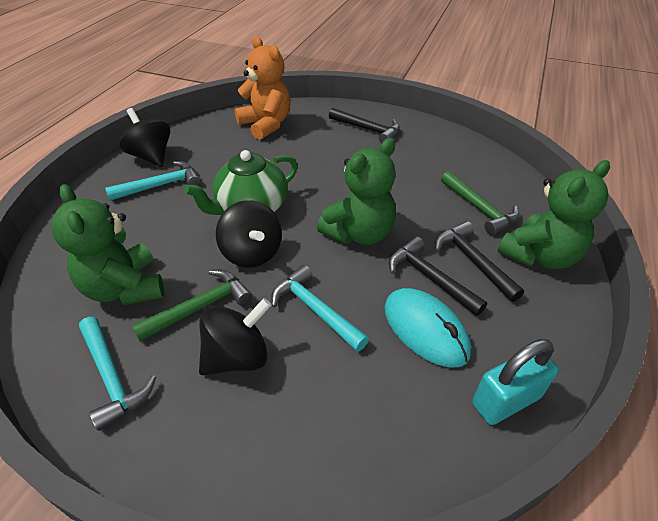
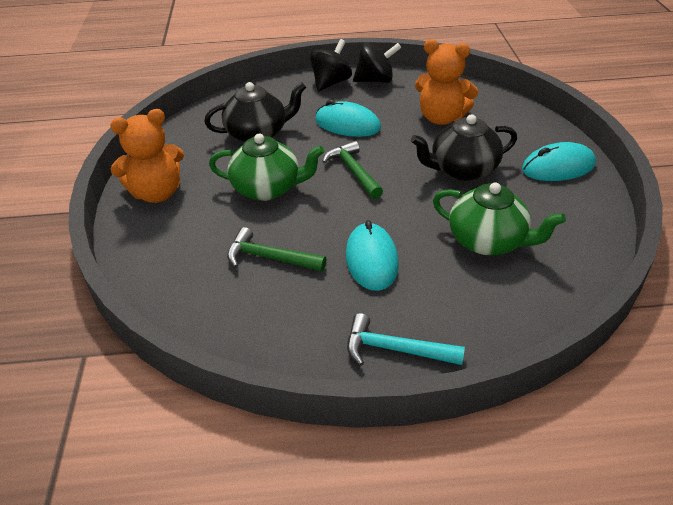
black hammer: 3 -> 0
black spinning top: 3 -> 2
black teapot: 0 -> 2
green teapot: 1 -> 2
green teddy bear: 3 -> 0
orange teddy bear: 1 -> 2
turquoise hammer: 3 -> 1
turquoise mouse: 1 -> 3
turquoise padlock: 1 -> 0

